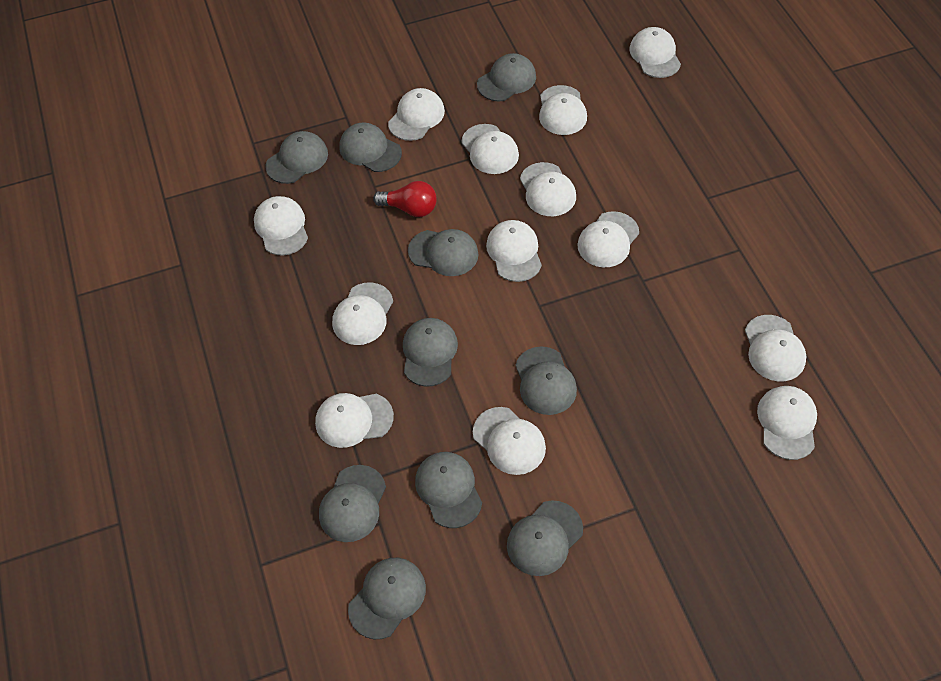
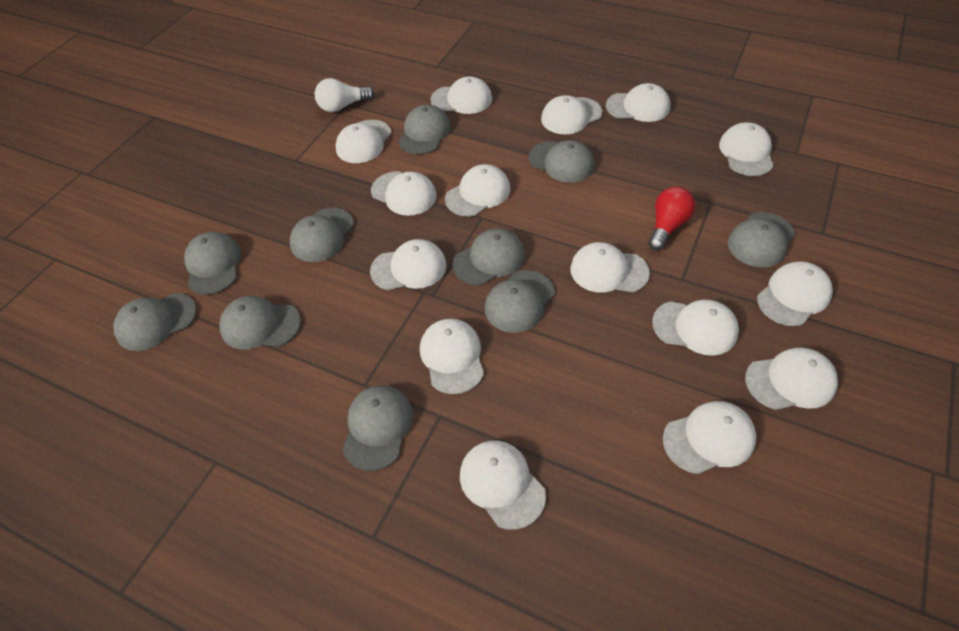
white cap: 13 -> 15
white light bulb: 0 -> 1

